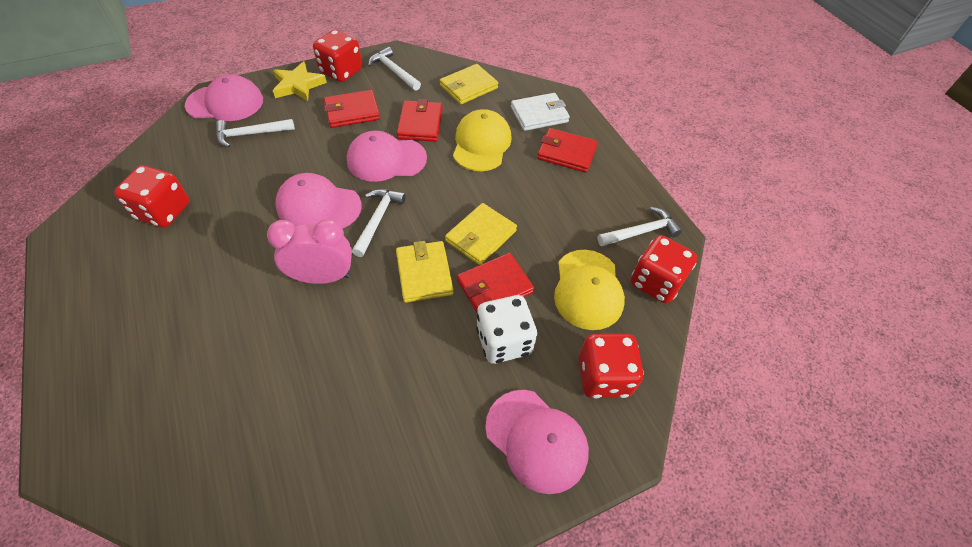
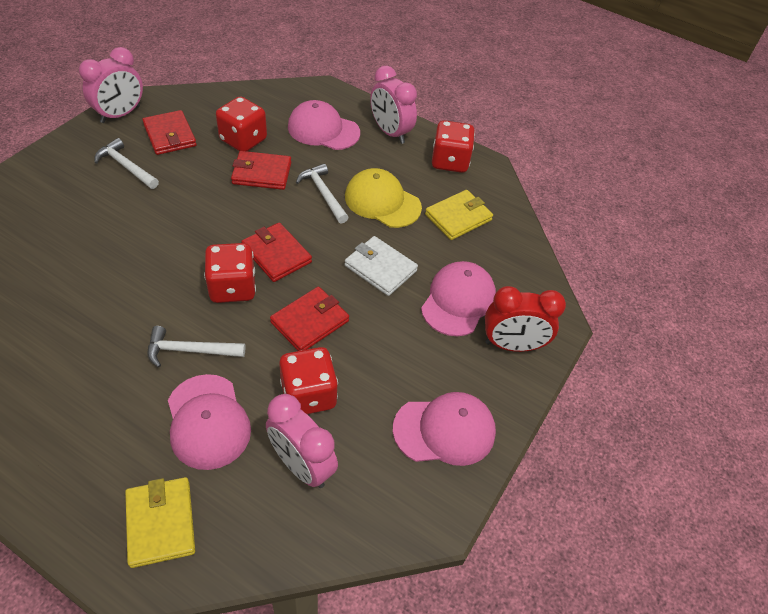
pink clock: 1 -> 3
red clock: 0 -> 1
white dice: 1 -> 0
white hammer: 4 -> 3
yellow cap: 2 -> 1
yellow star: 1 -> 0
yellow wallet: 3 -> 2

